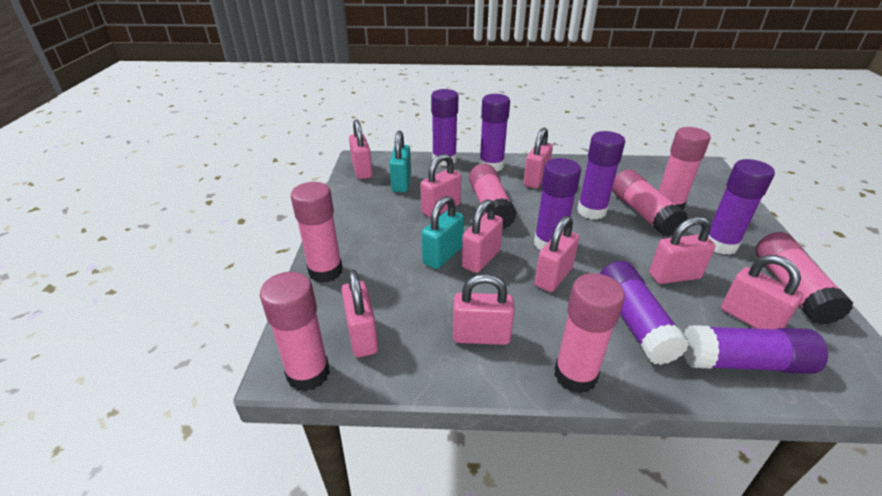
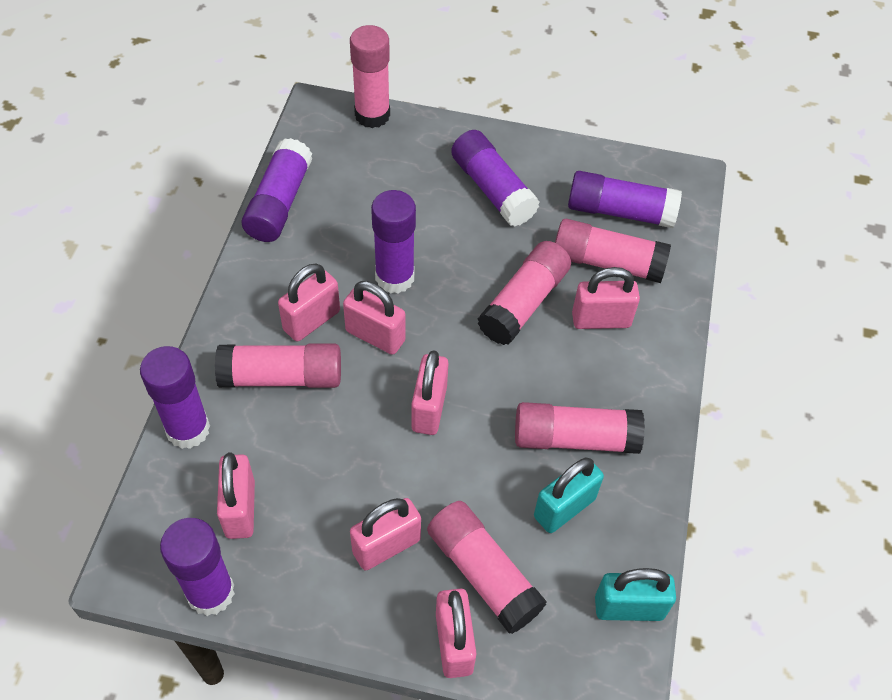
pink glue stick: 7 -> 6
pink padlock: 9 -> 7
purple glue stick: 7 -> 6

